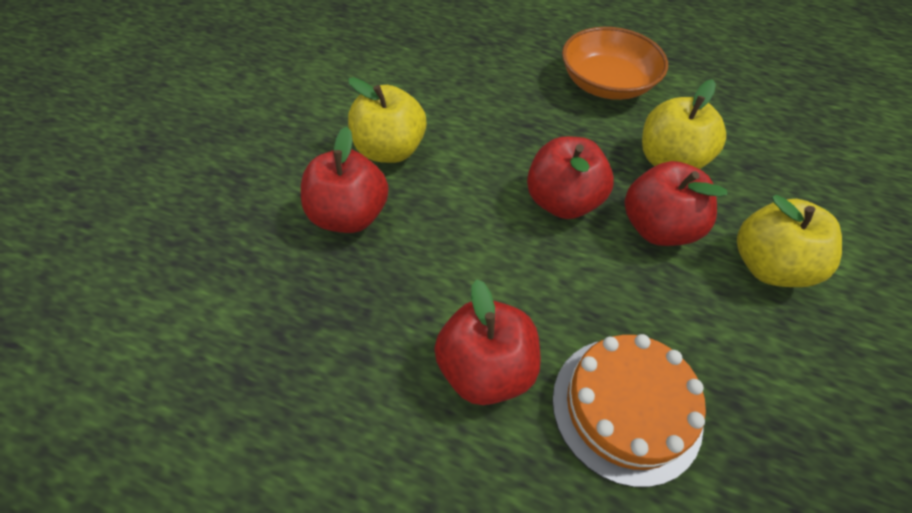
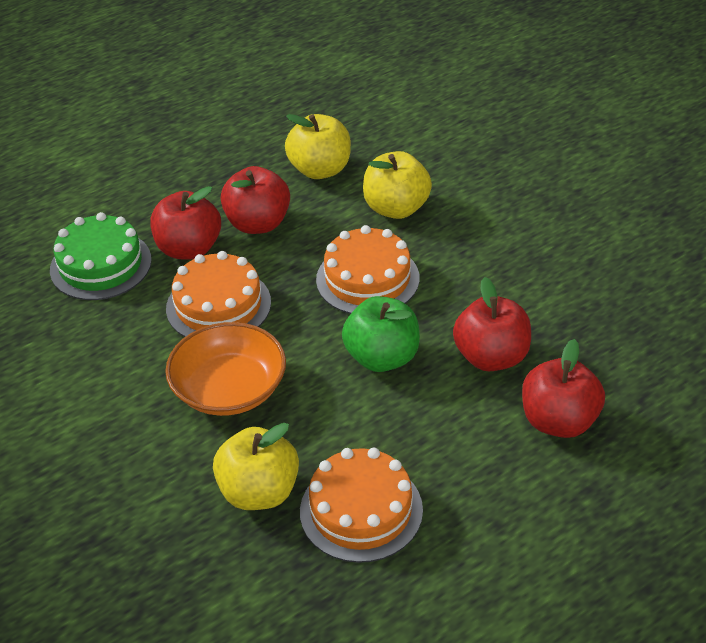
green apple: 0 -> 1
green cake: 0 -> 1
orange cake: 1 -> 3

